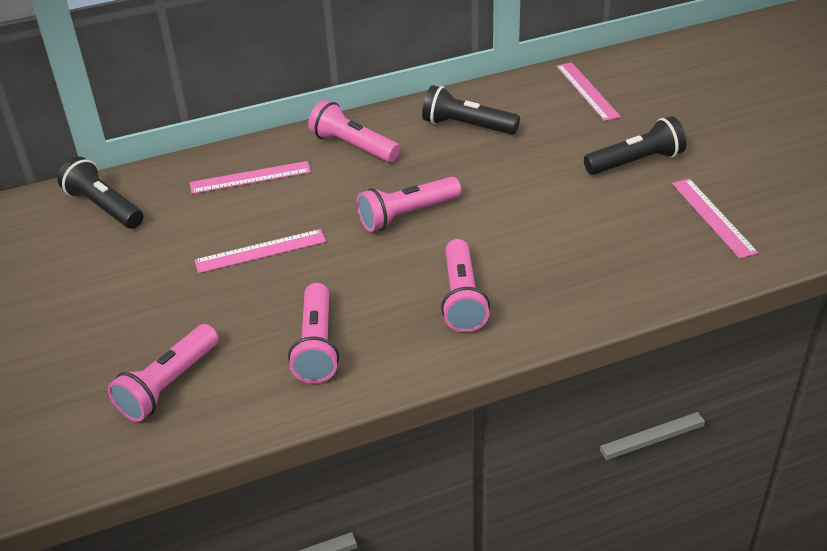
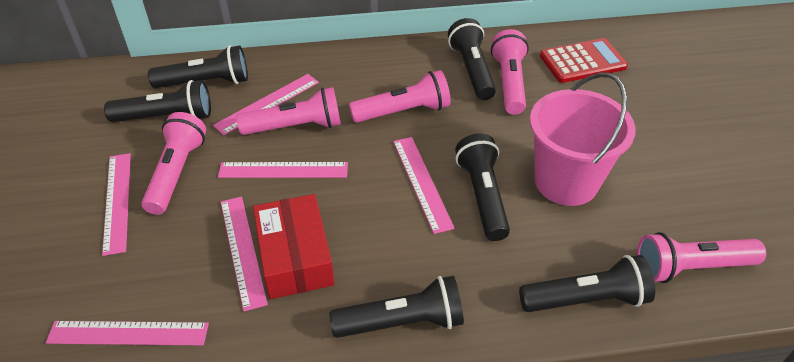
black flashlight: 3 -> 6
pink bucket: 0 -> 1
pink ruler: 4 -> 6
red box: 0 -> 1
red calculator: 0 -> 1

